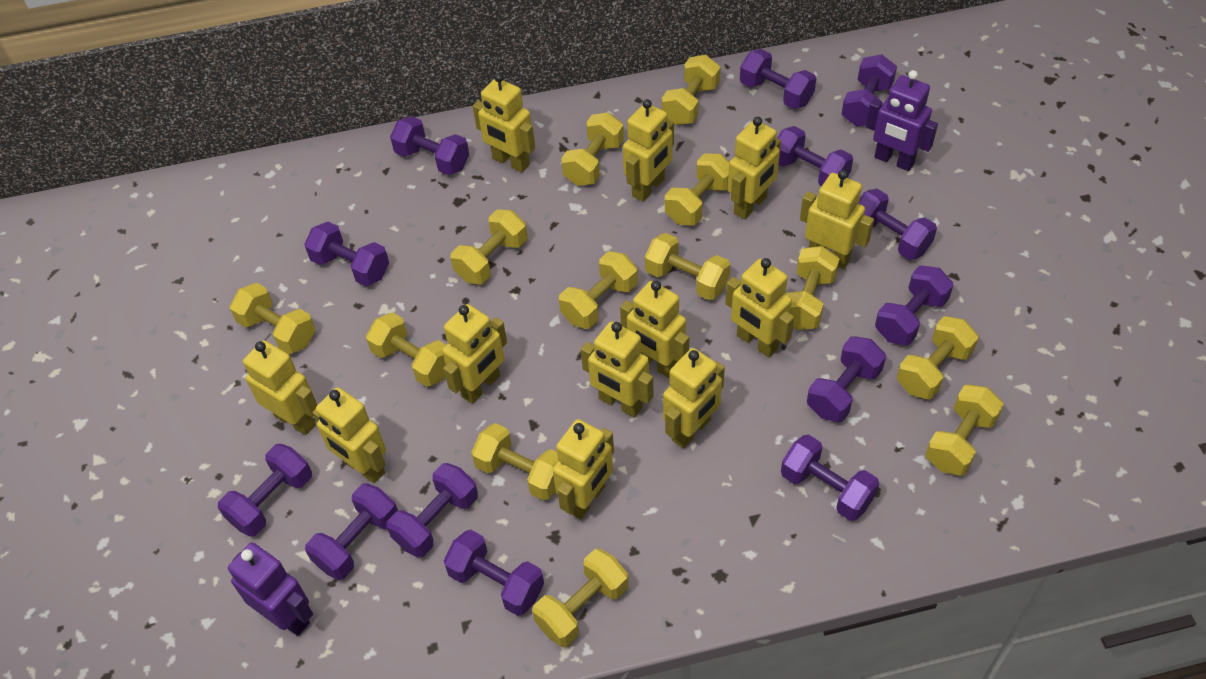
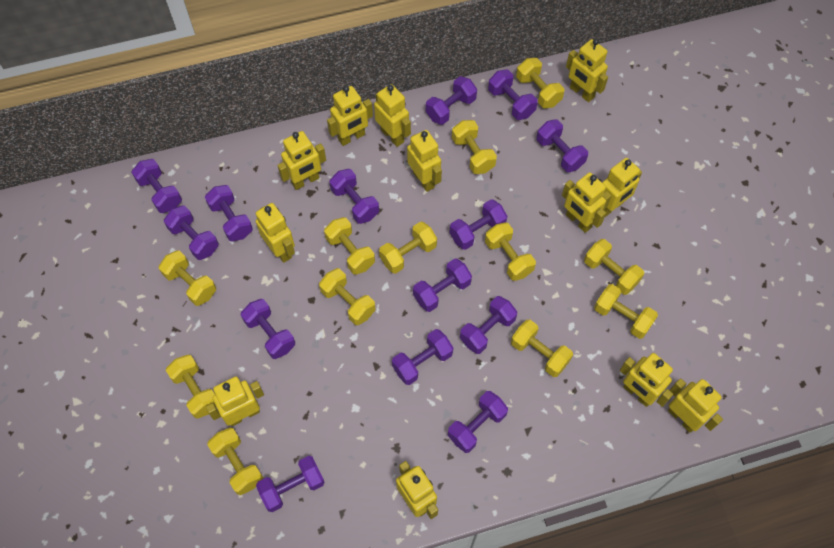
purple dumbbell: 13 -> 14
purple robot: 2 -> 0
yellow dumbbell: 13 -> 12

